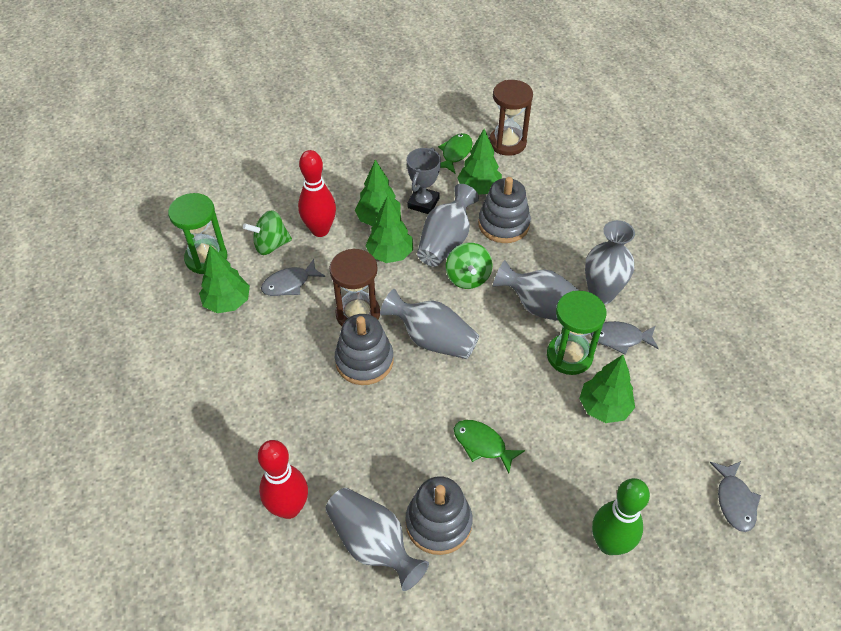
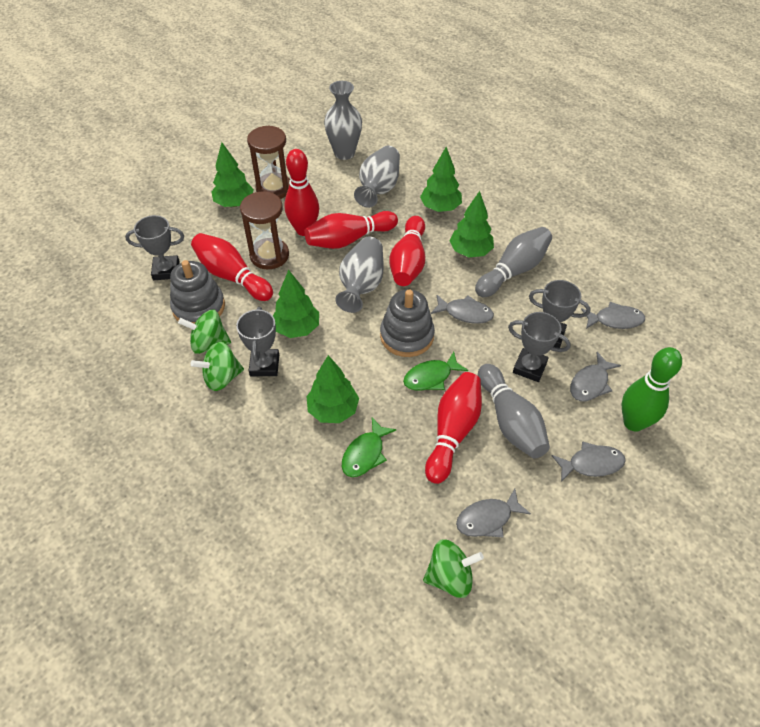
green hourglass: 2 -> 0
green spinning top: 2 -> 3
grey bowling pin: 0 -> 2
grey fish: 3 -> 5
grey stacking toy: 3 -> 2
grey trophy: 1 -> 4
grey vase: 5 -> 3
red bowling pin: 2 -> 5

